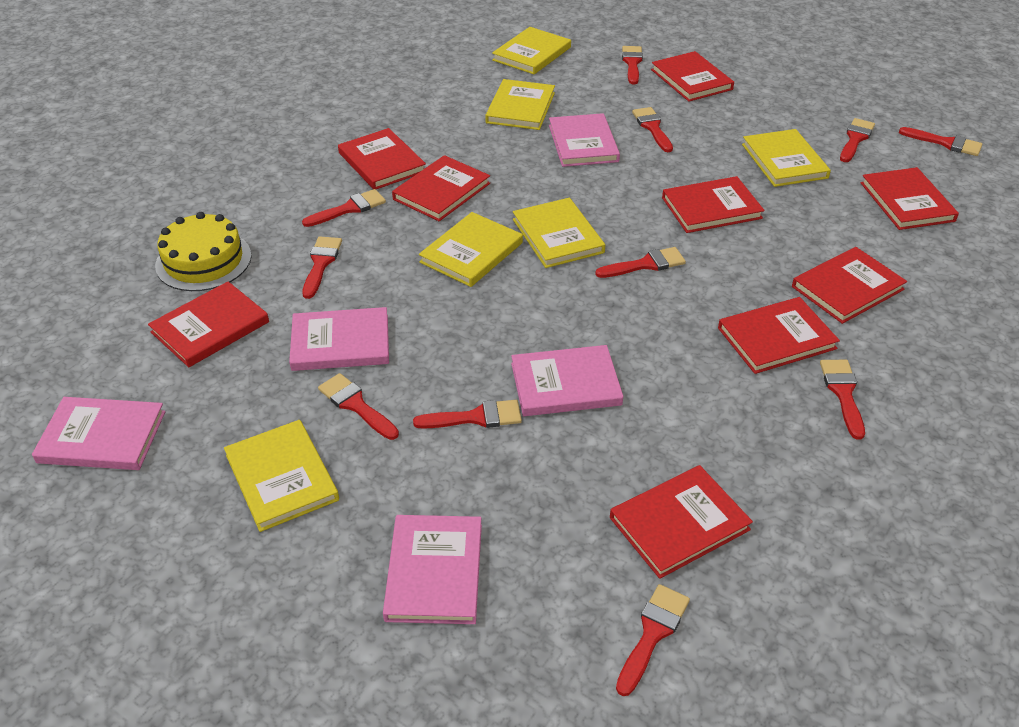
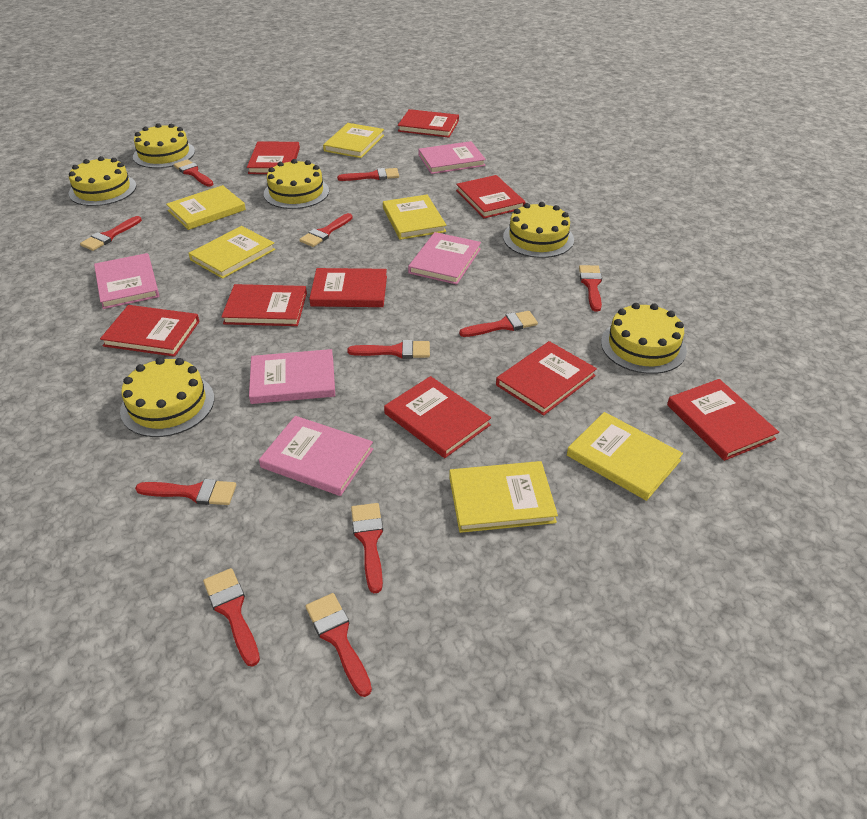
yellow cake: 1 -> 6

